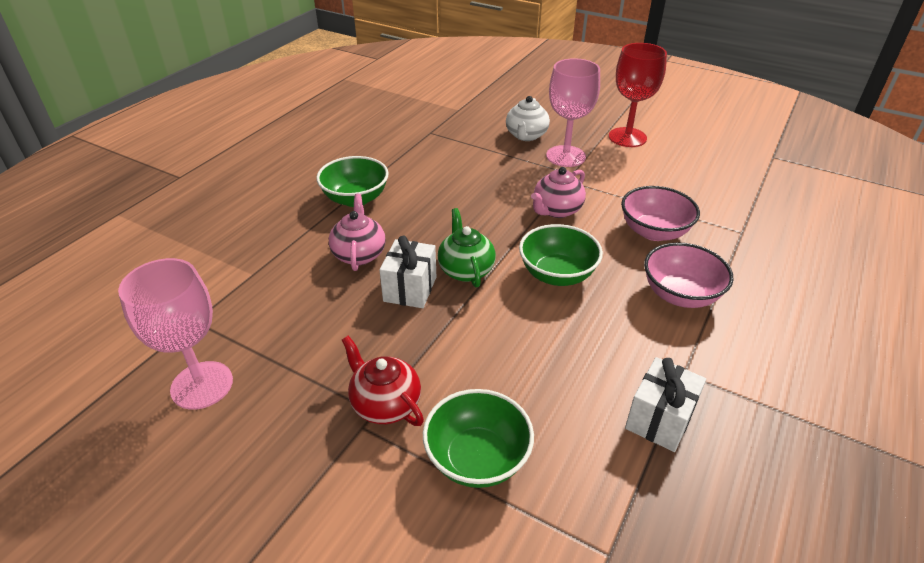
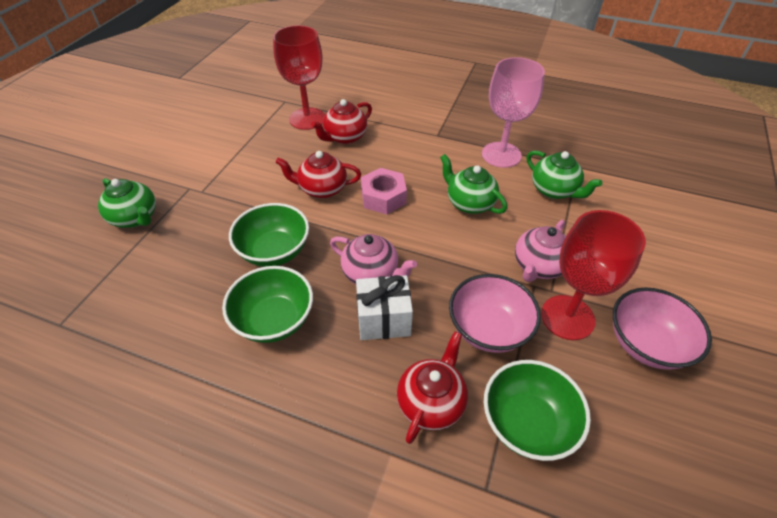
green teapot: 1 -> 3
pink goblet: 2 -> 1
pink nut: 0 -> 1
red goblet: 1 -> 2
red teapot: 1 -> 3
white gift: 2 -> 1
white teapot: 1 -> 0

